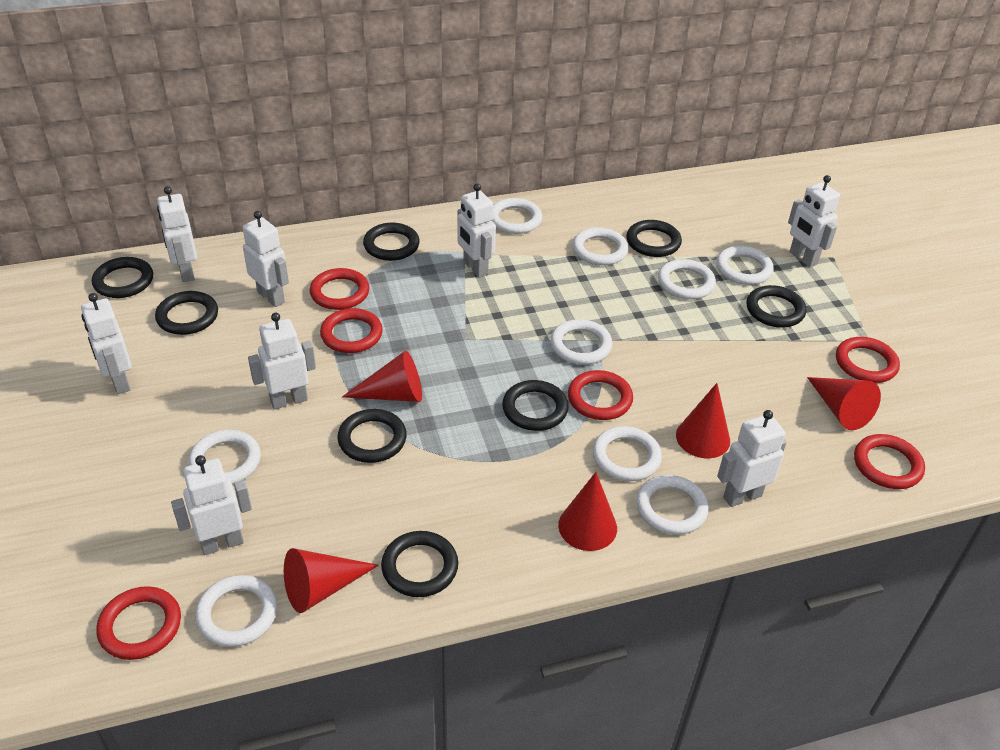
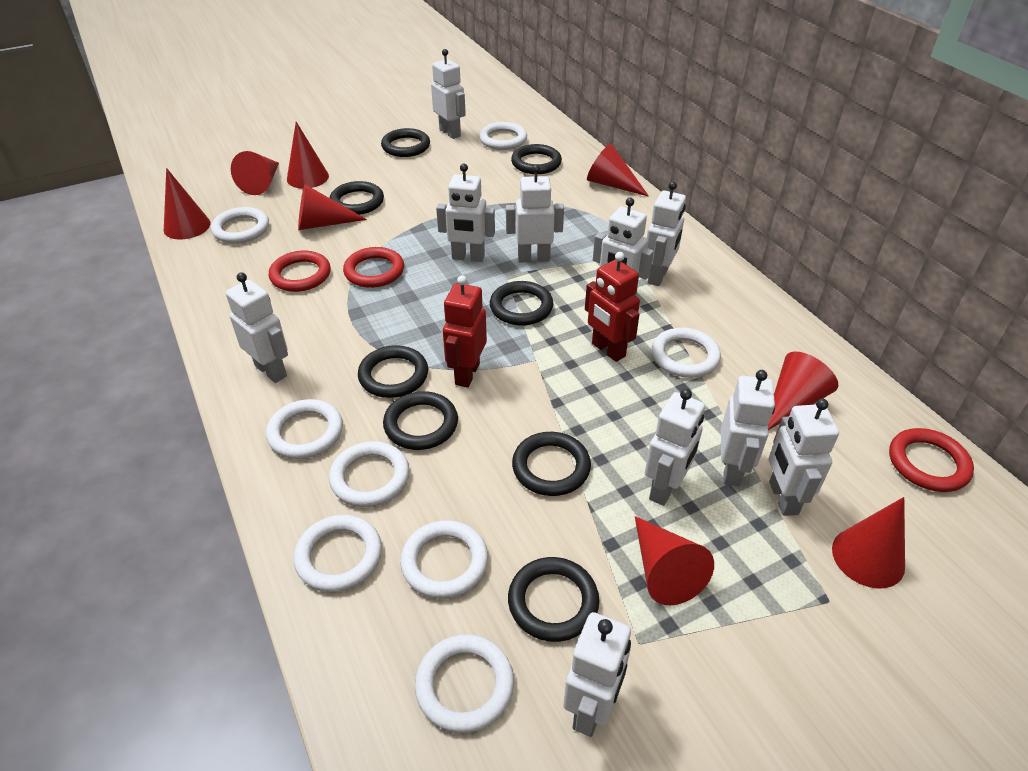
red cone: 5 -> 8
red ring: 6 -> 3
red robot: 0 -> 2
white ring: 9 -> 8
white robot: 8 -> 10

